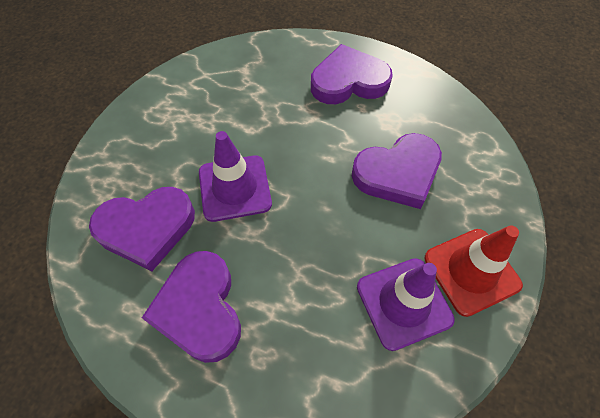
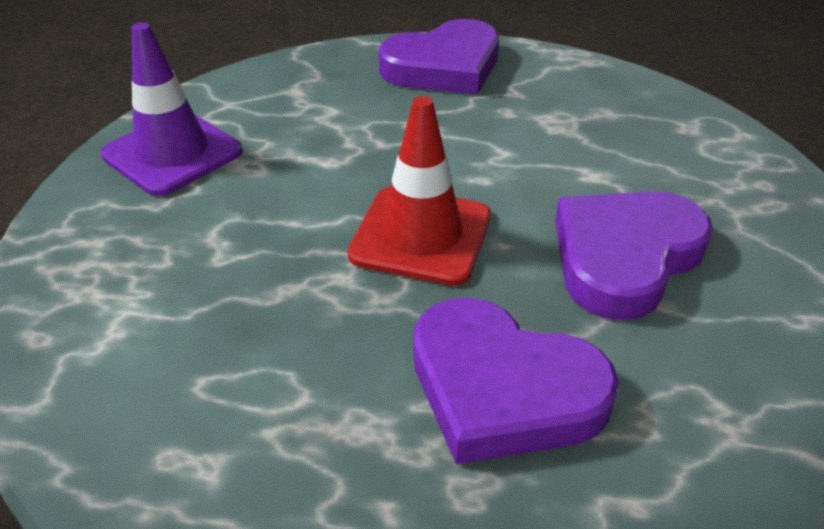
purple heart: 4 -> 3
purple traffic cone: 2 -> 1

